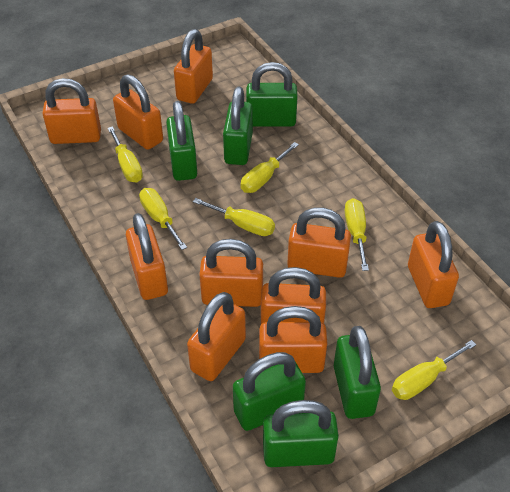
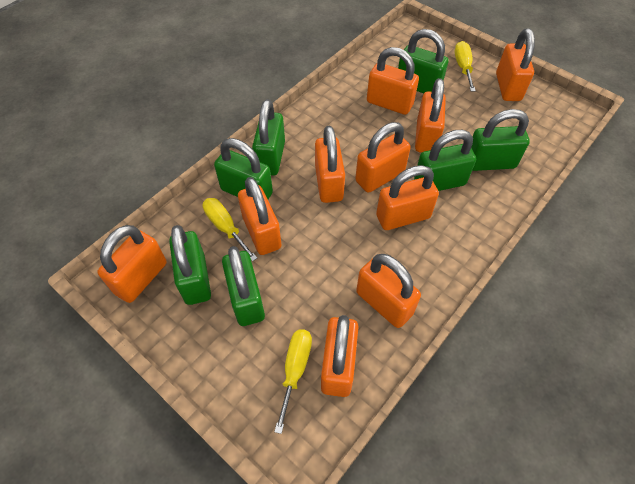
green padlock: 6 -> 7
yellow screwdriver: 6 -> 3

